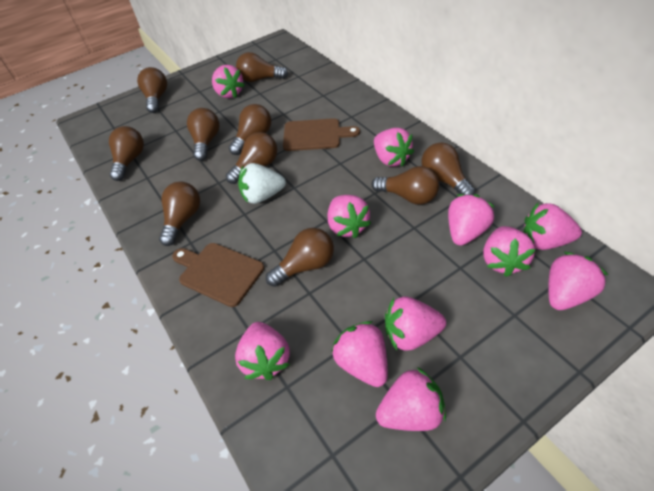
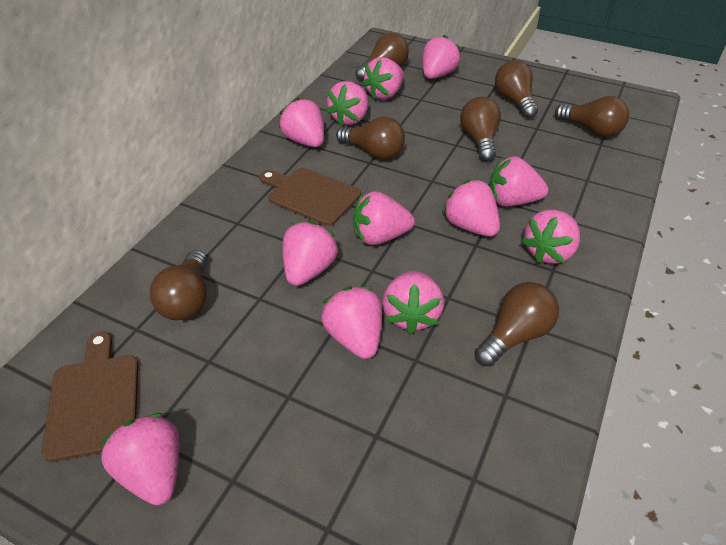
brown light bulb: 10 -> 7
pink strawberry: 11 -> 12
white strawberry: 1 -> 0

